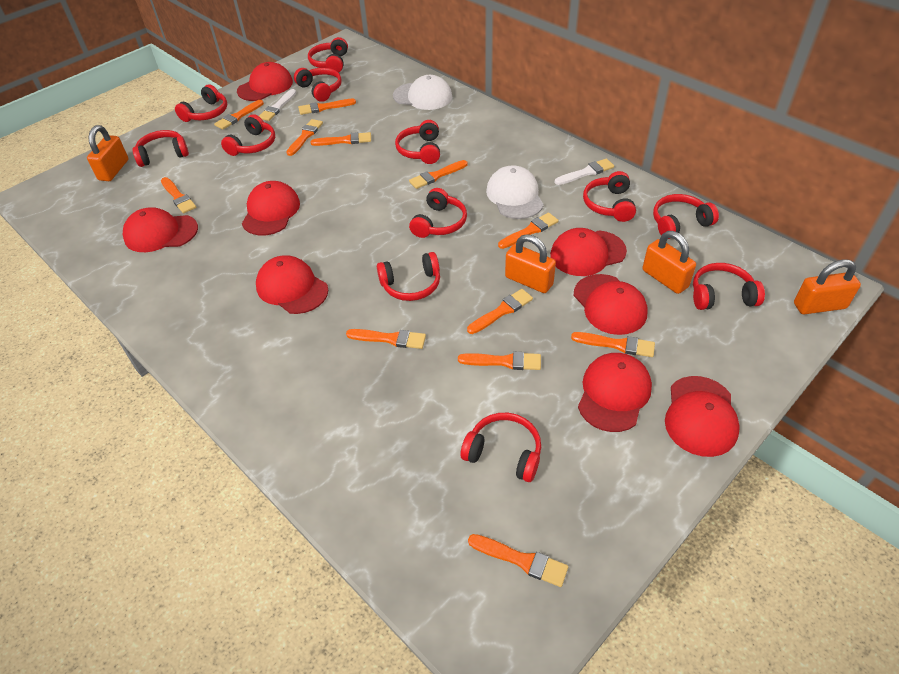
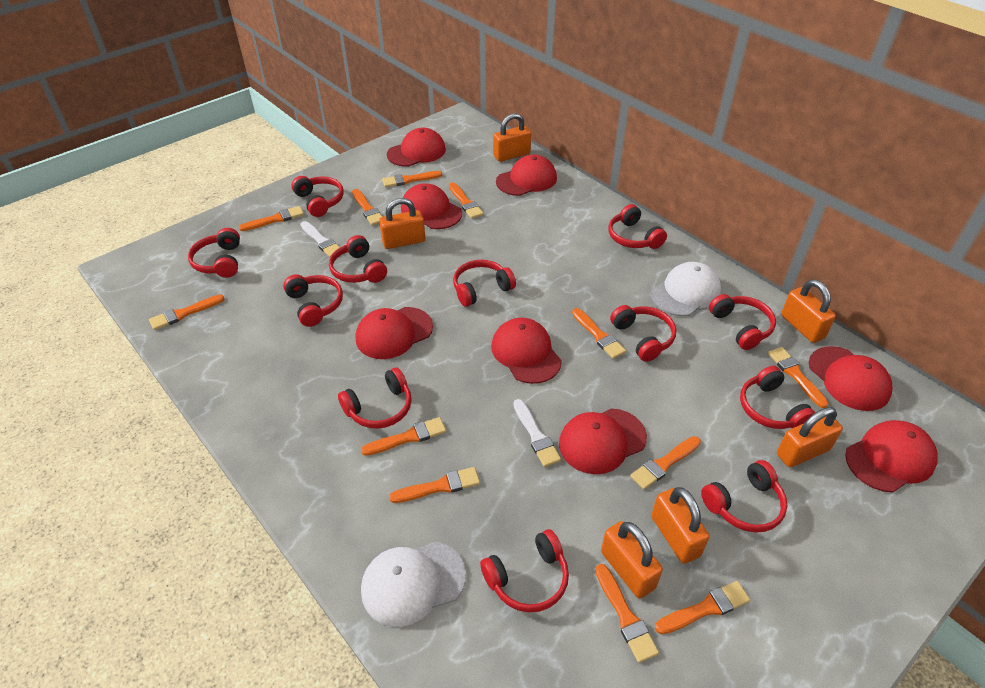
orange padlock: 4 -> 6

